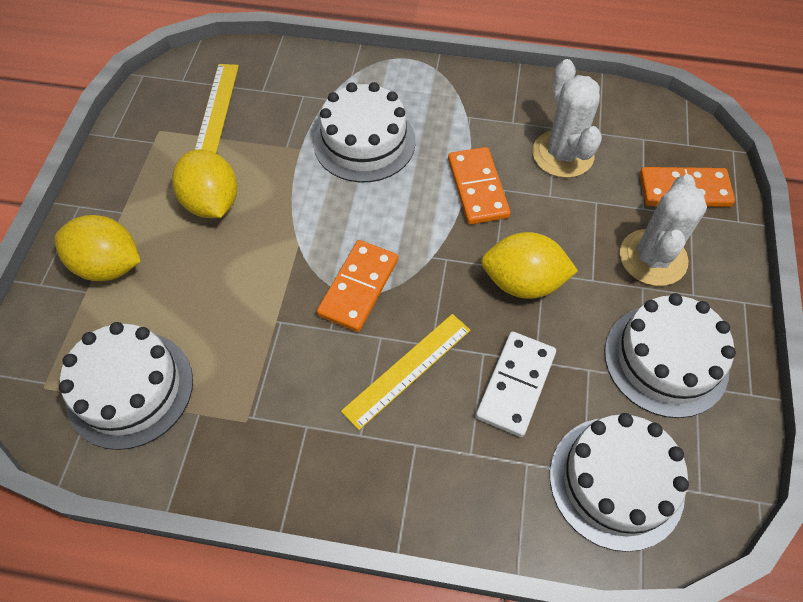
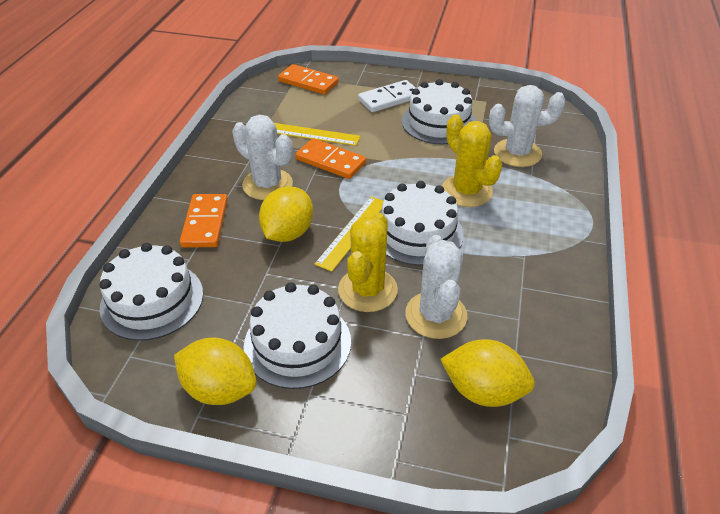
white cactus: 2 -> 3
yellow cactus: 0 -> 2

